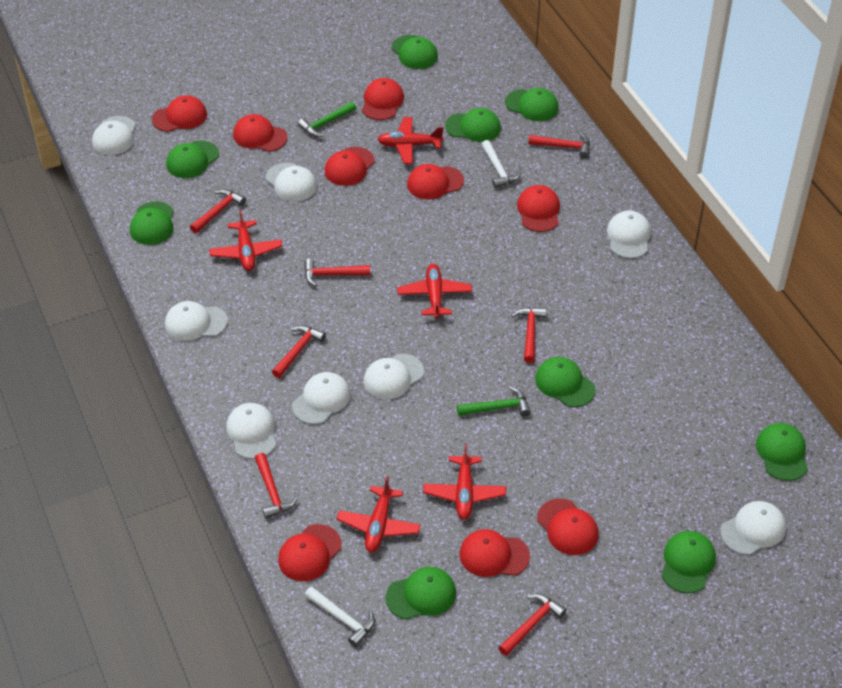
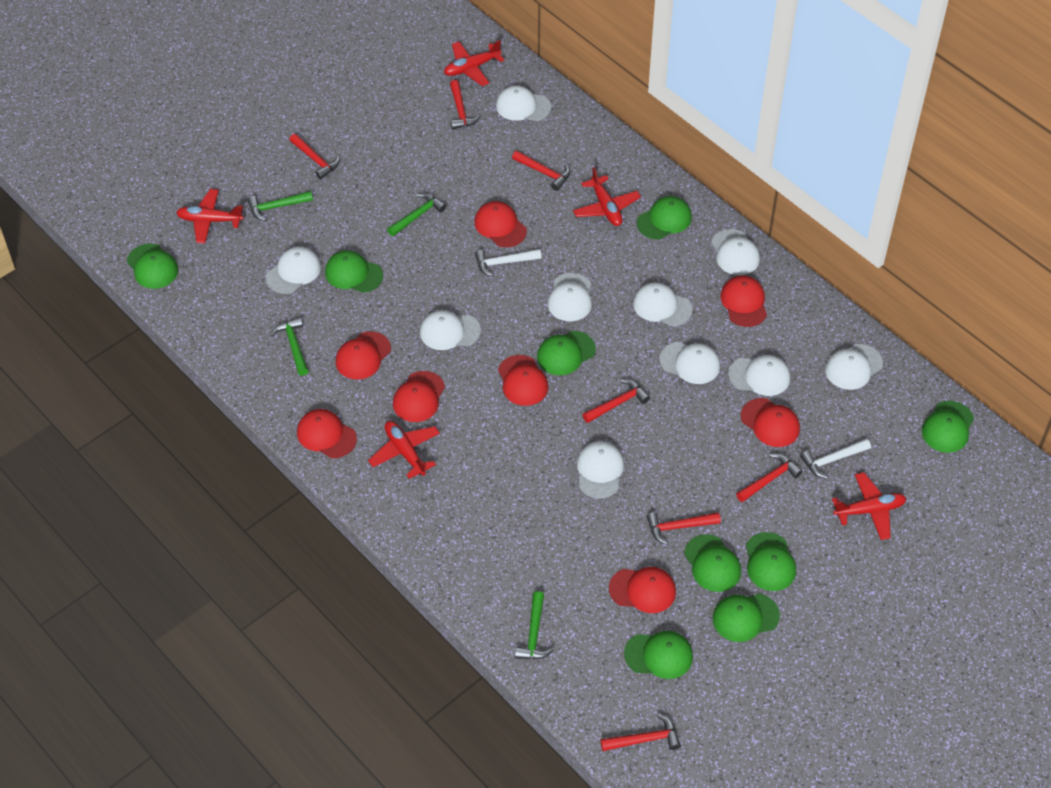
green hammer: 2 -> 4
red cap: 9 -> 8
white cap: 8 -> 10

